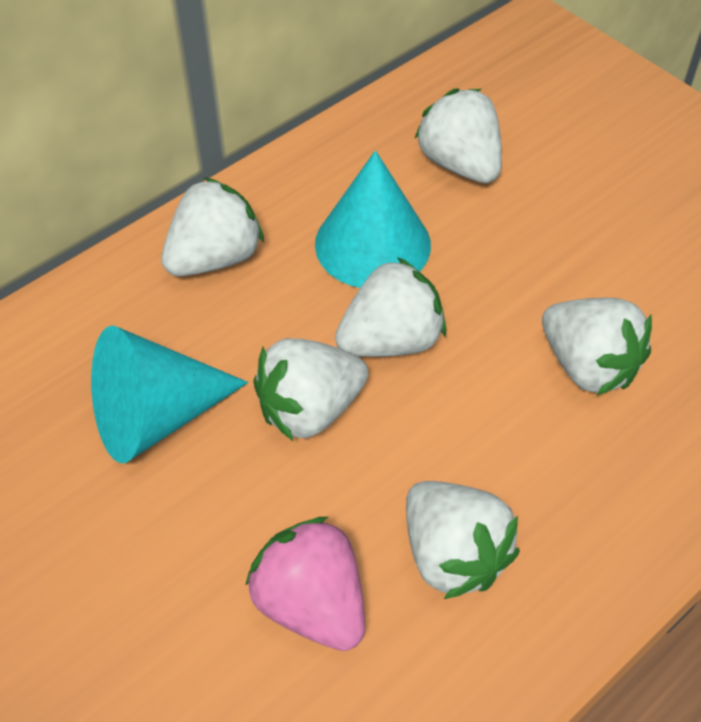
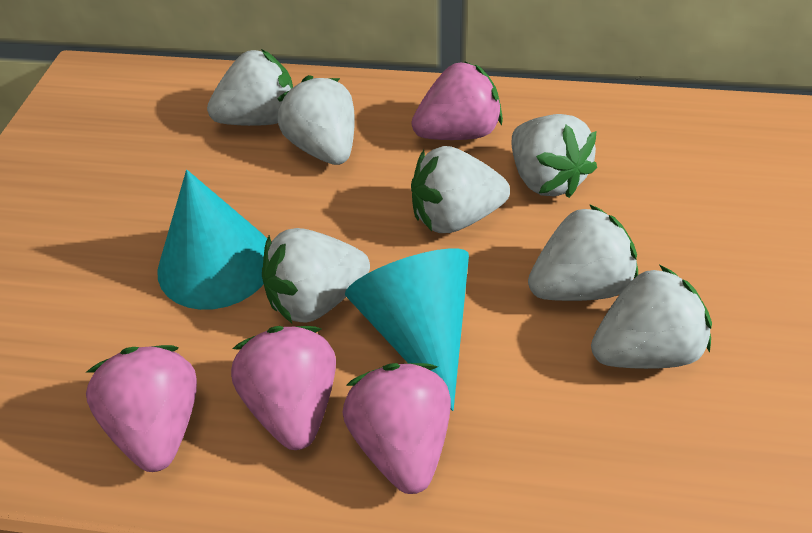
pink strawberry: 1 -> 4
white strawberry: 6 -> 7

